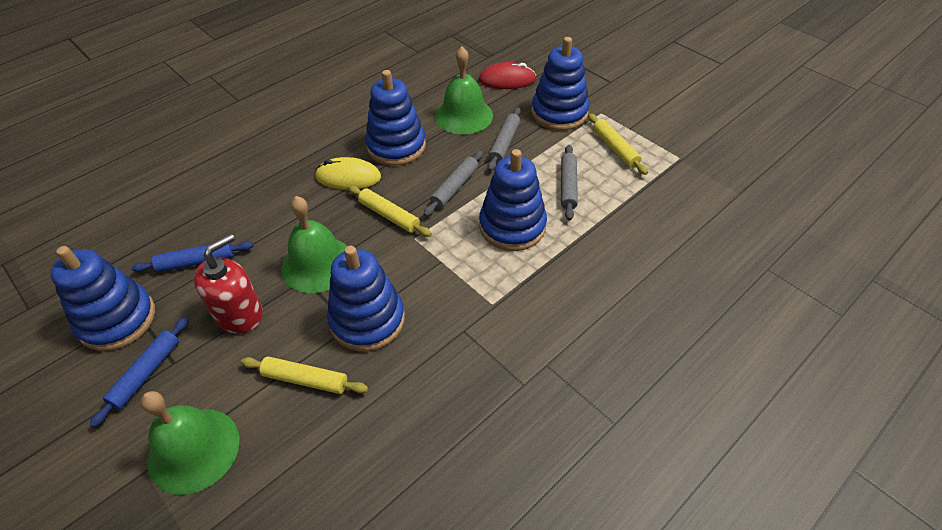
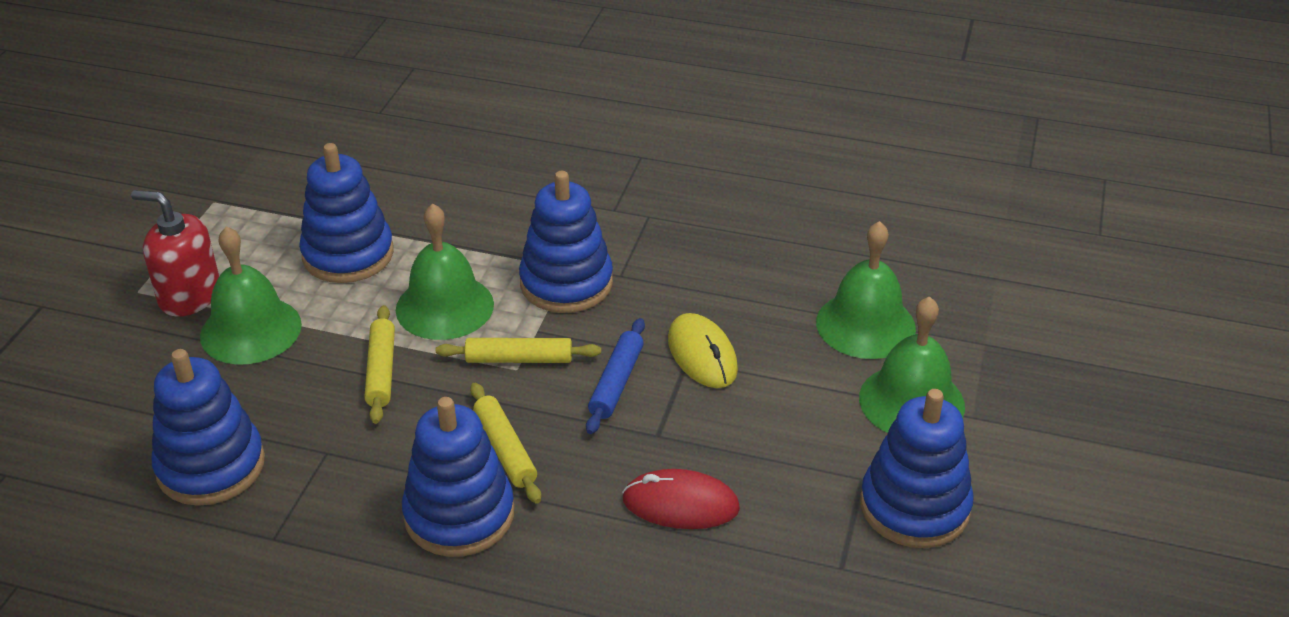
blue rolling pin: 2 -> 1
green bell: 3 -> 4
grey rolling pin: 3 -> 0

